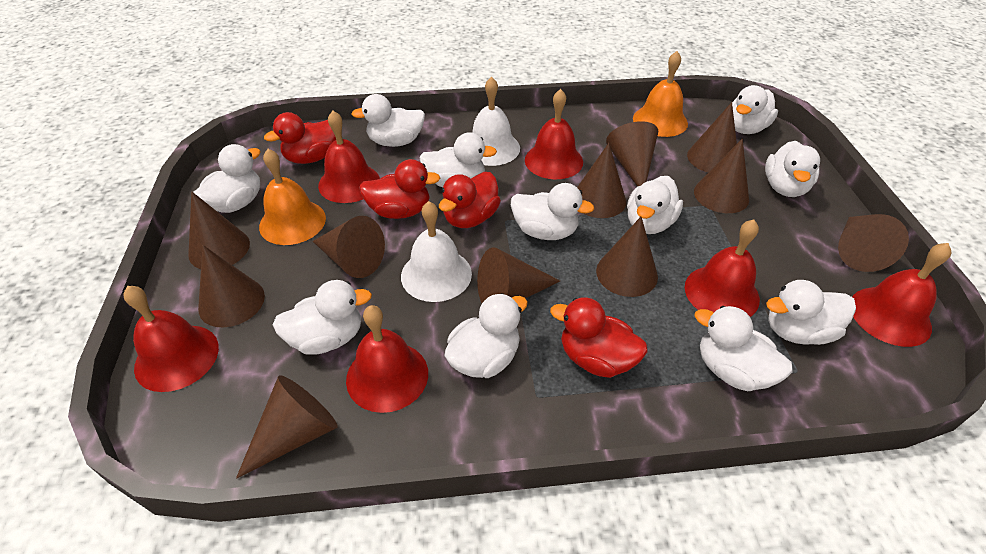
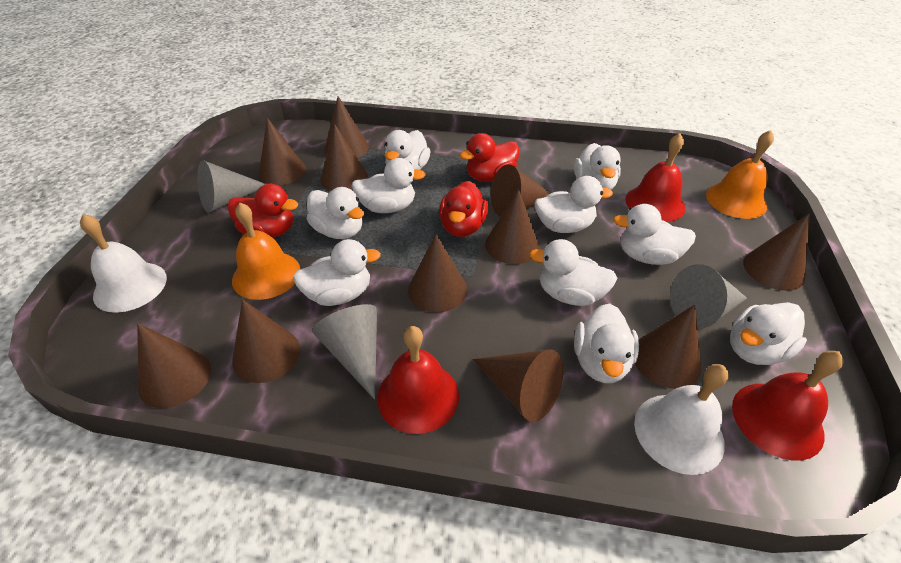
grey cone: 0 -> 3
red bell: 6 -> 3
red duck: 4 -> 3
white duck: 11 -> 10

